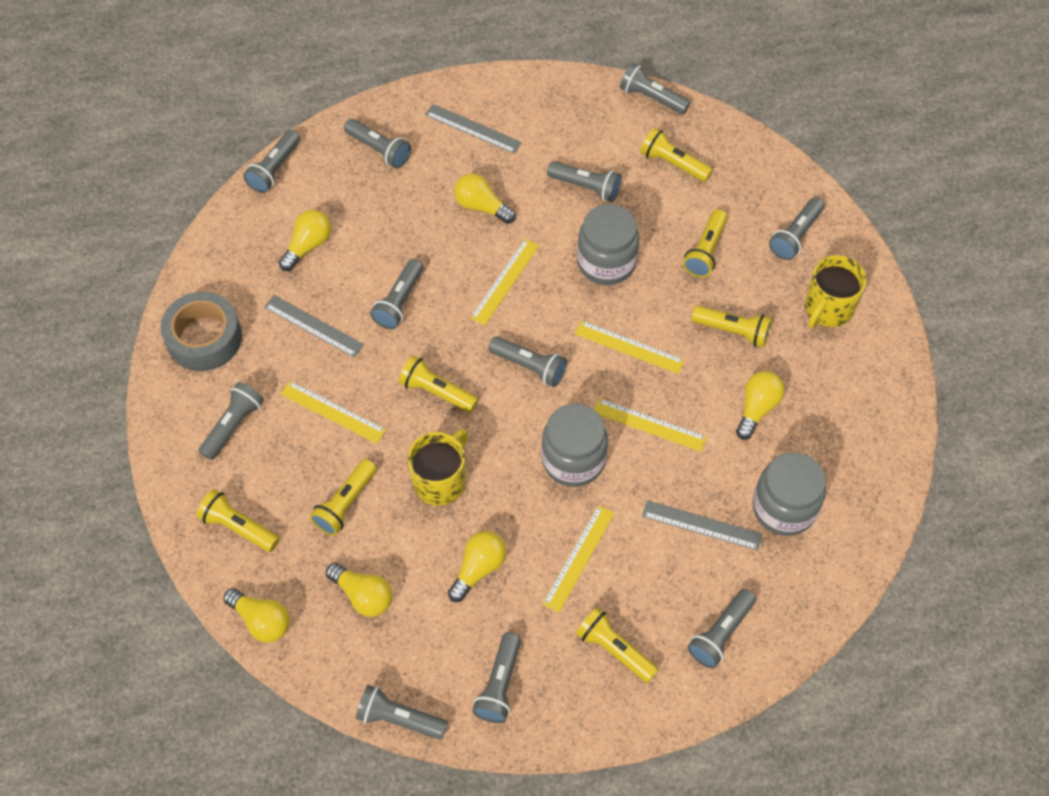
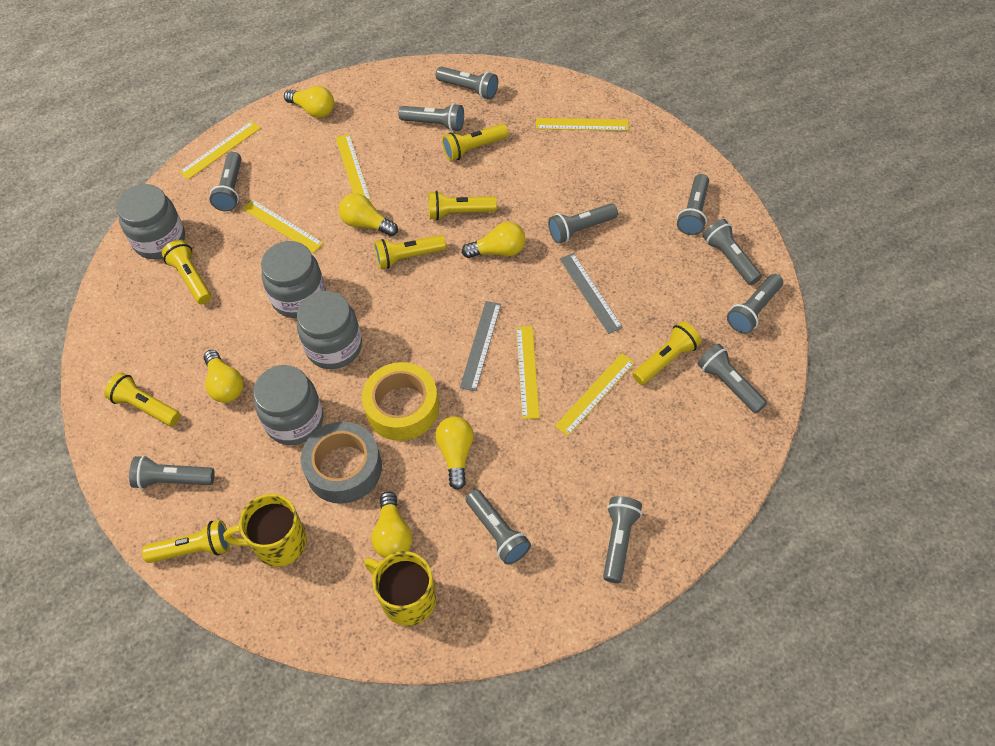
grey jar: 3 -> 4
grey ruler: 3 -> 2
yellow ruler: 5 -> 6
yellow tape: 0 -> 1

